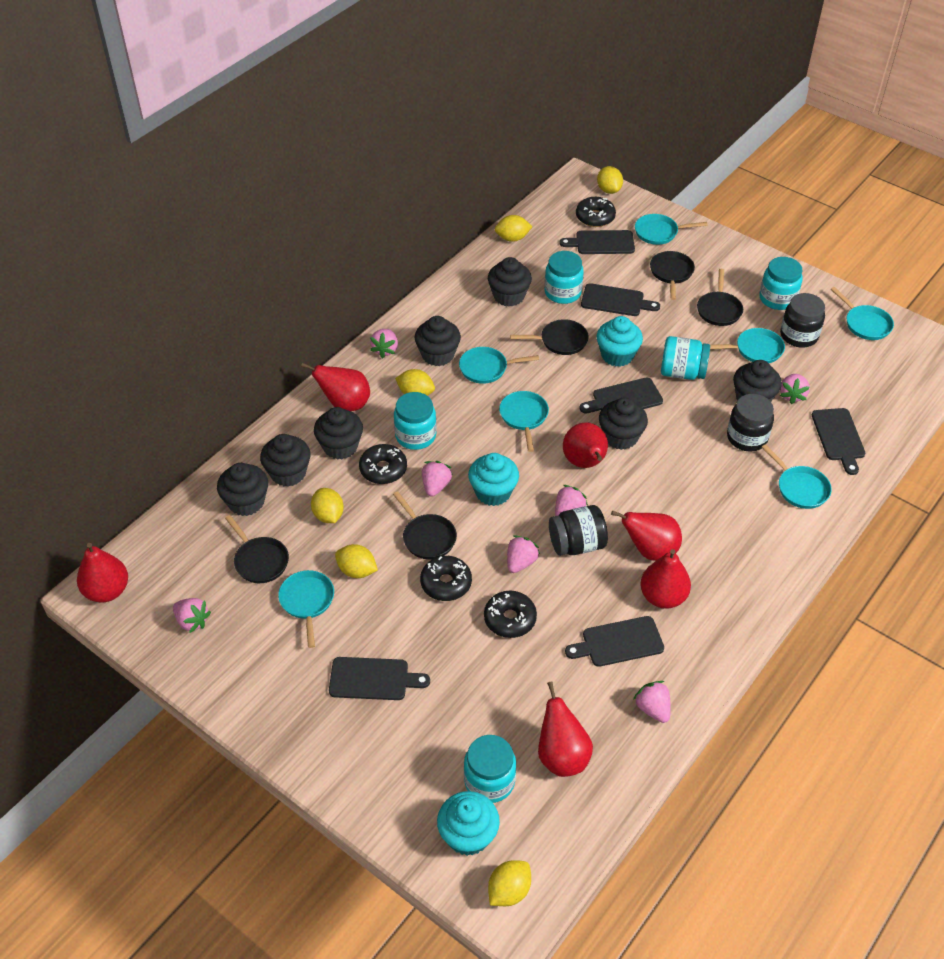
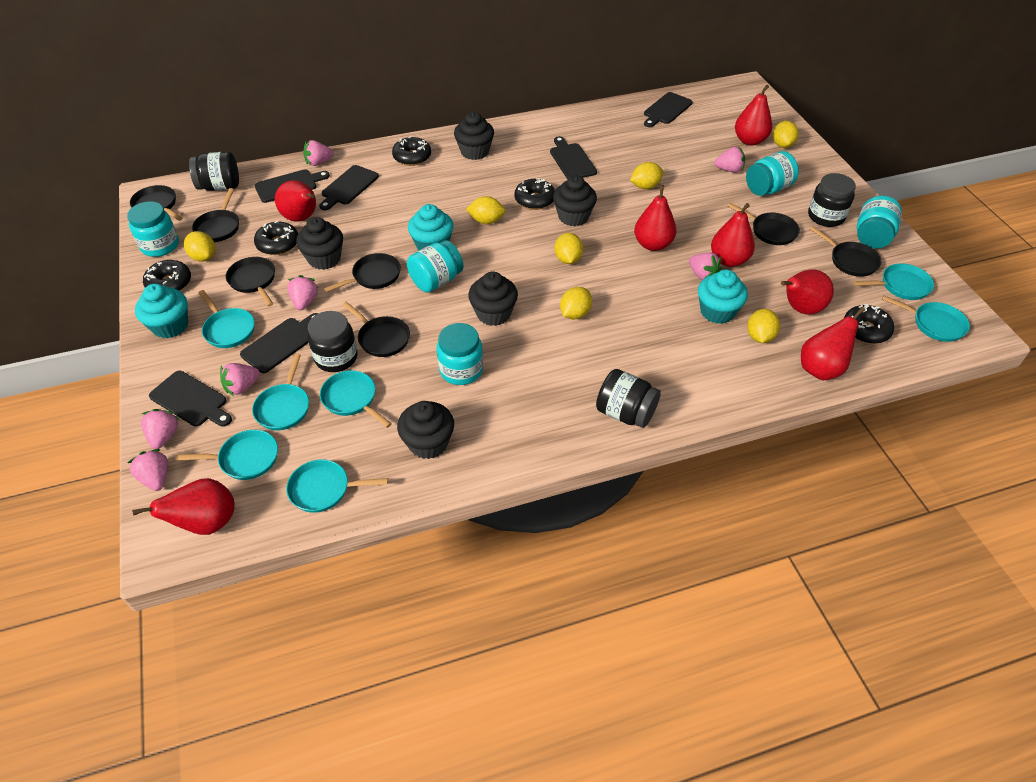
black cupcake: 7 -> 5
black donut: 4 -> 5
black jar: 3 -> 4
black pan: 5 -> 7
red pear: 6 -> 7
yellow lemon: 6 -> 7

